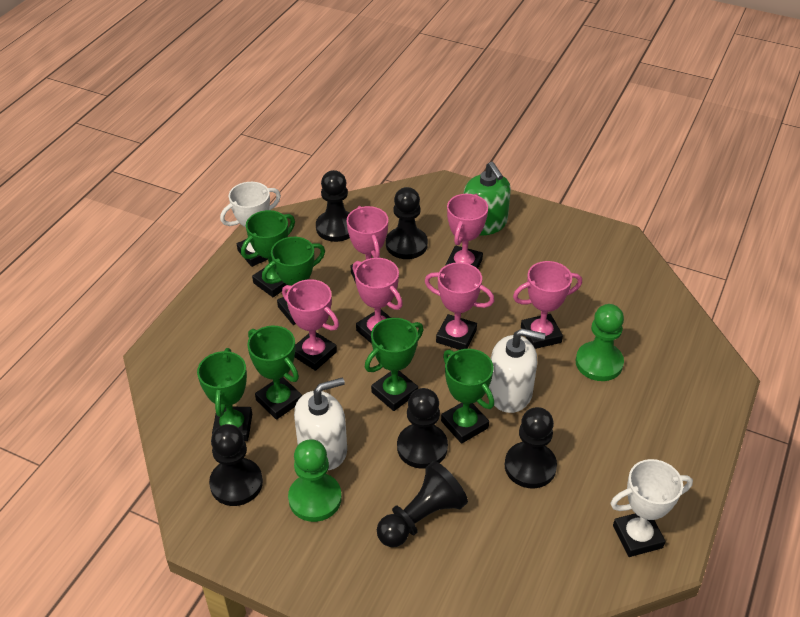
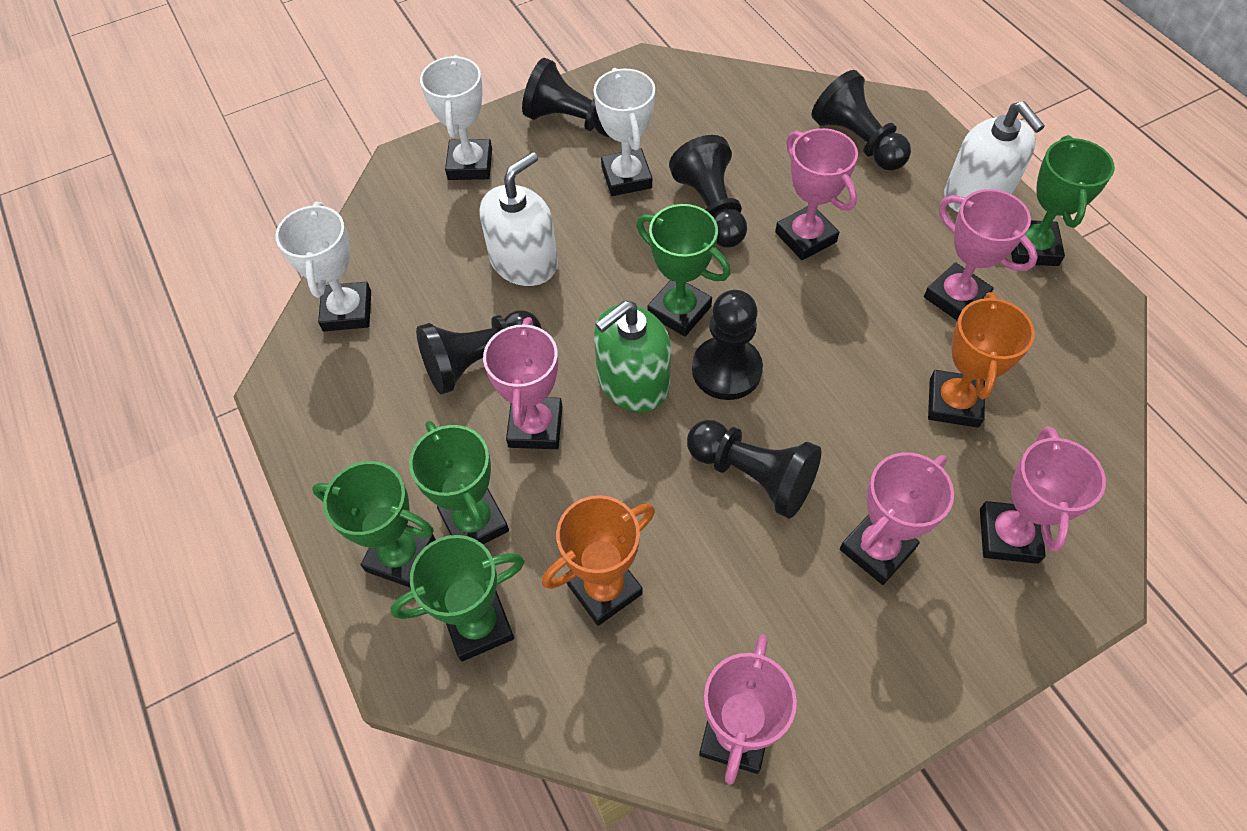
green pawn: 2 -> 0
green trophy: 6 -> 5
orange trophy: 0 -> 2
white trophy: 2 -> 3

